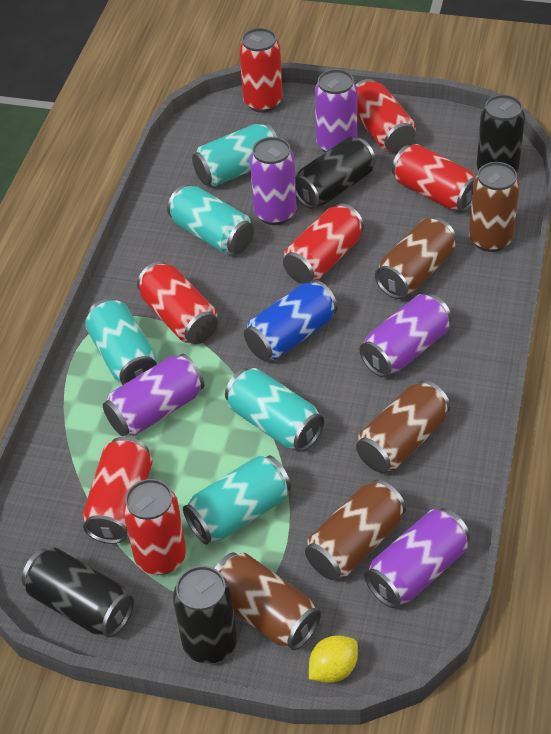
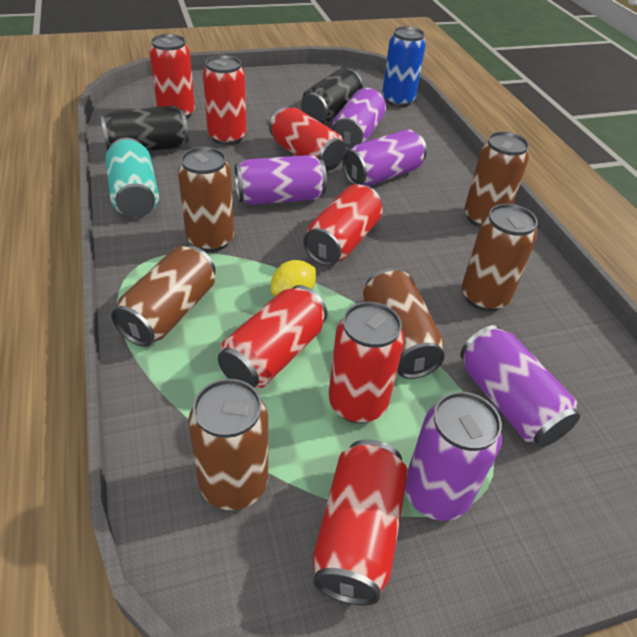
black can: 4 -> 2
brown can: 5 -> 6
turquoise can: 5 -> 1

